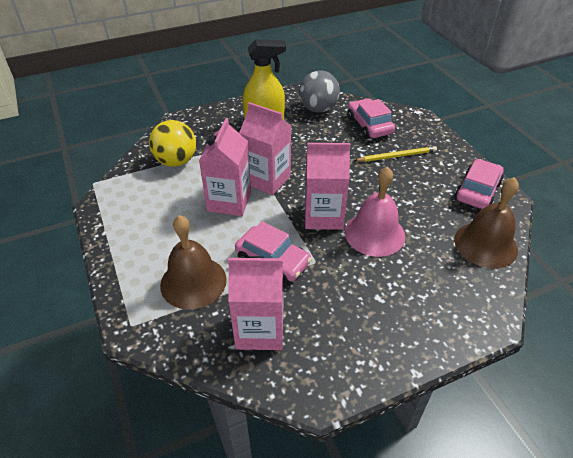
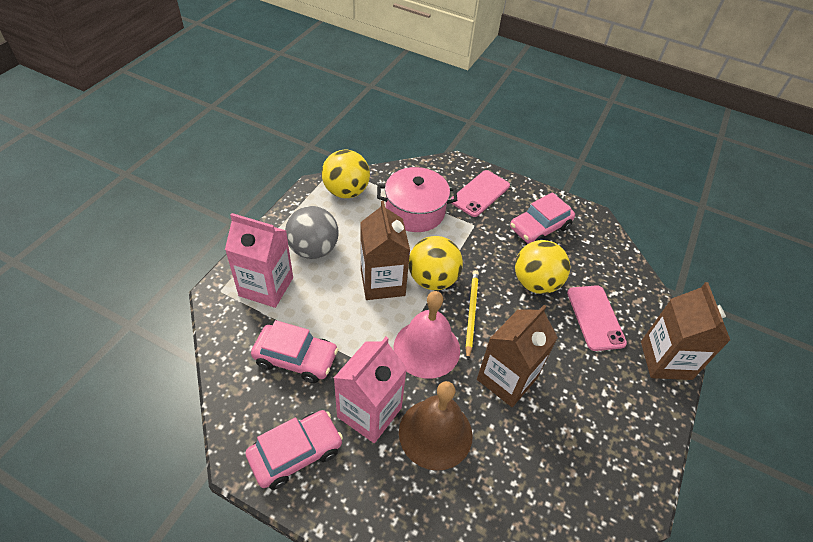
brown bell: 2 -> 1
brown carton: 0 -> 3
pink carton: 4 -> 2
pink phone: 0 -> 2
pink pot: 0 -> 1
yellow ball: 1 -> 3
yellow spray bottle: 1 -> 0

